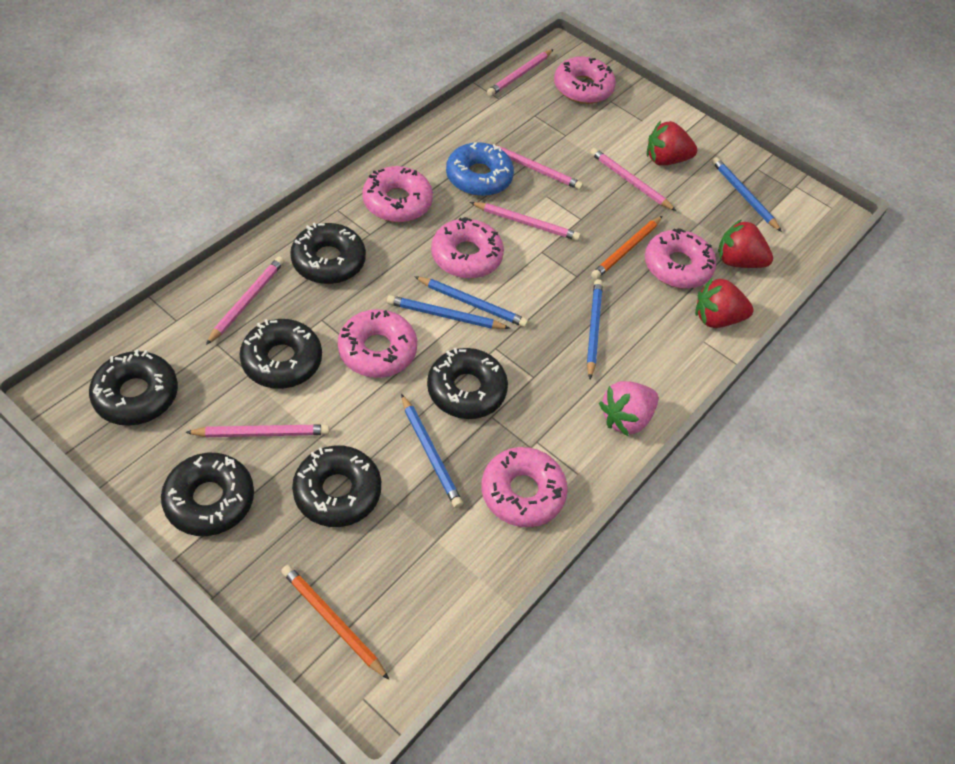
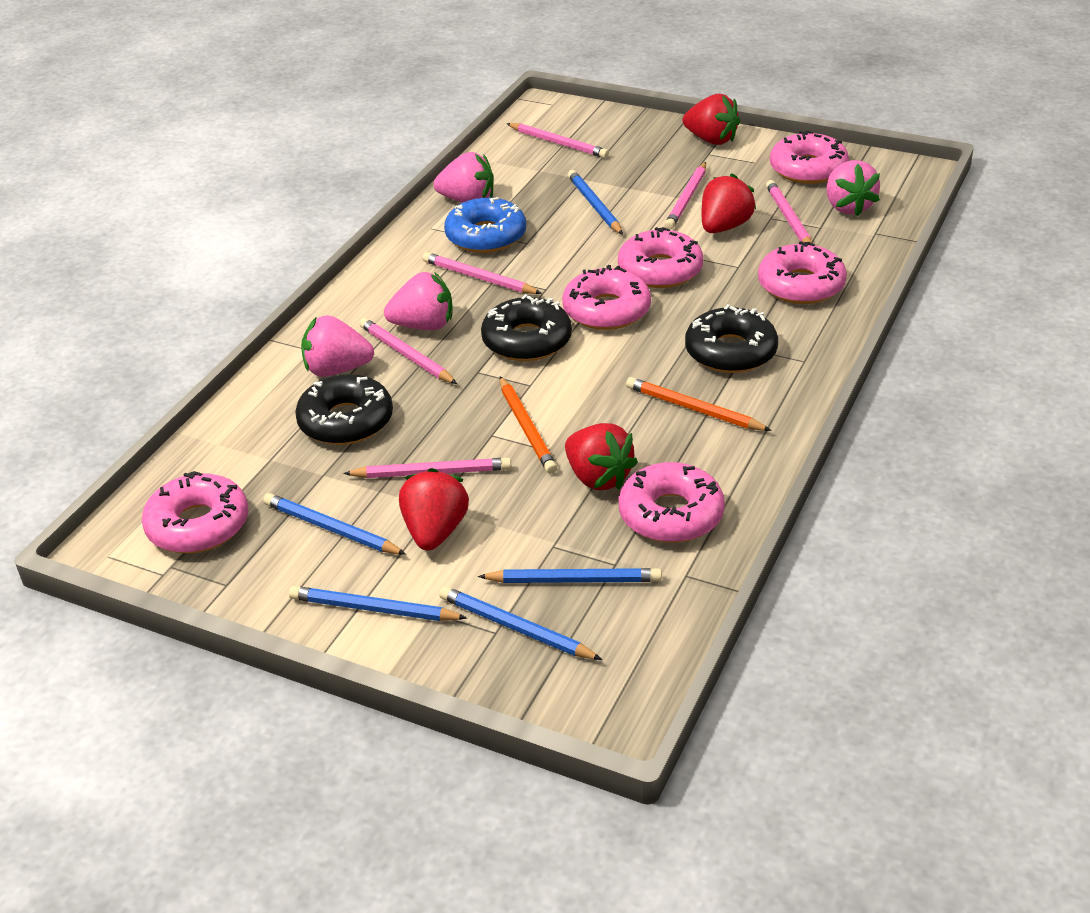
black donut: 6 -> 3
pink strawberry: 1 -> 4
red strawberry: 3 -> 4

